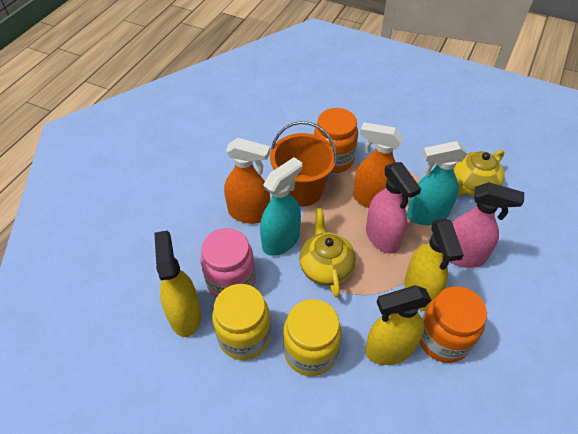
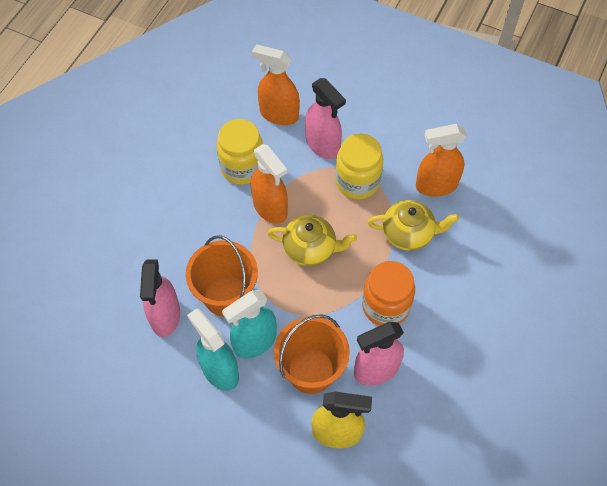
orange bucket: 1 -> 2
orange jar: 2 -> 1
orange spray bottle: 2 -> 3
pink jar: 1 -> 0
pink spray bottle: 2 -> 3
yellow spray bottle: 3 -> 1

